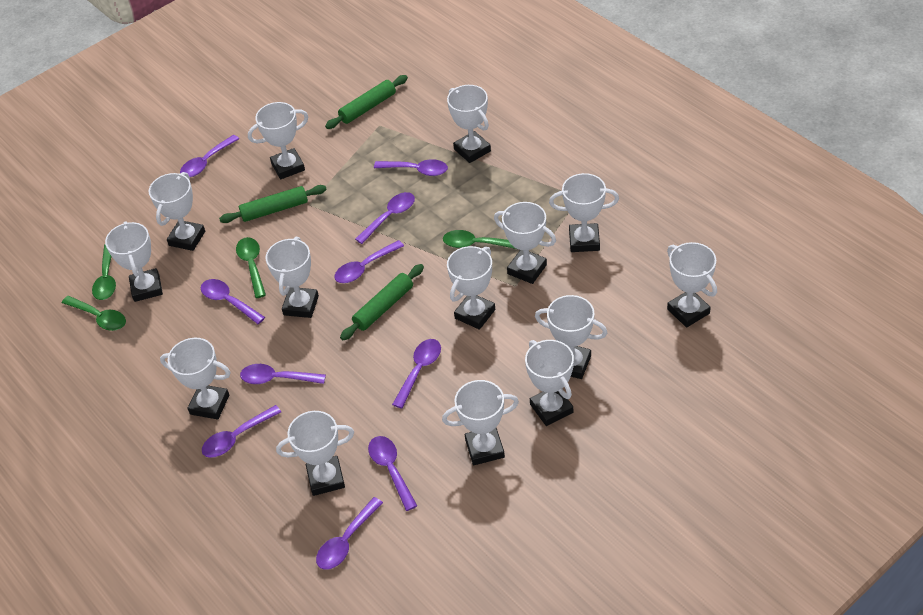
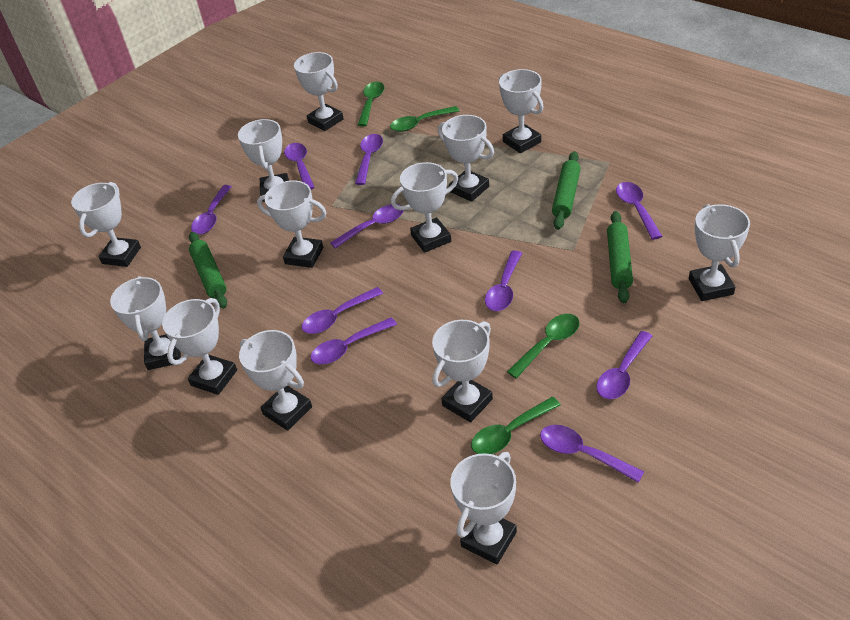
white trophy: 14 -> 13

